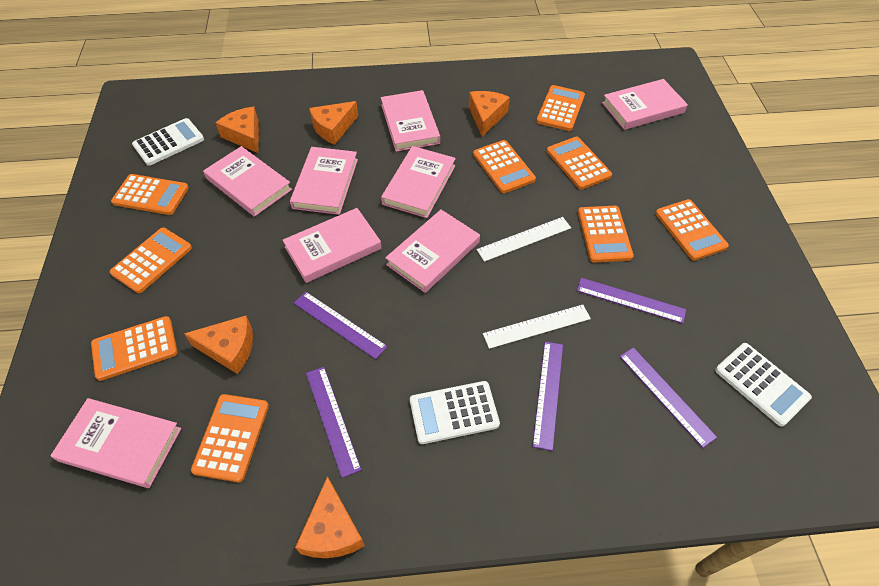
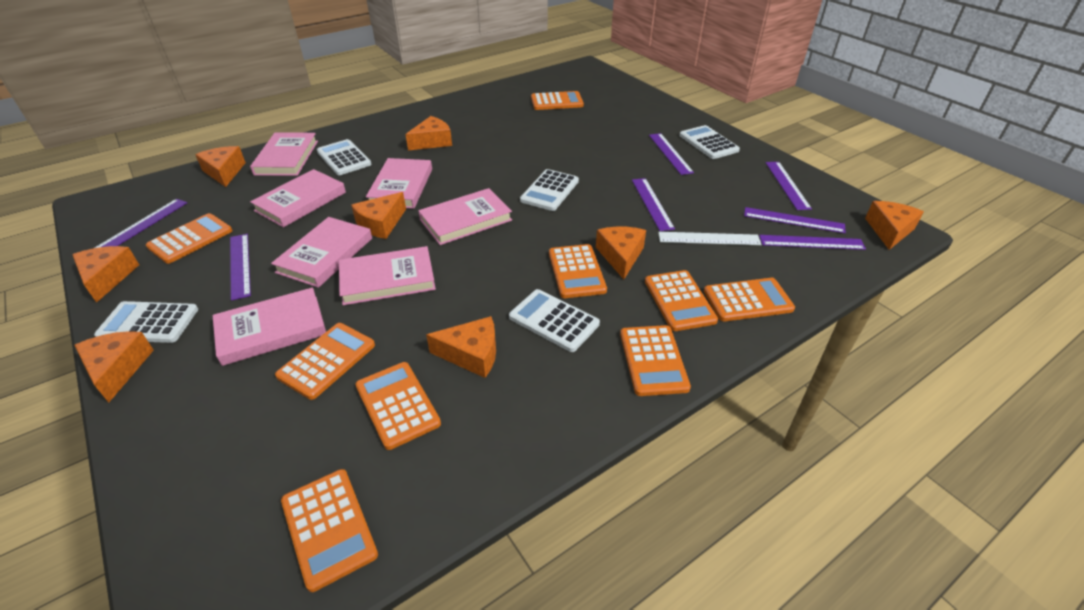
orange cheese: 5 -> 8
pink book: 8 -> 7
purple ruler: 5 -> 7
white calculator: 3 -> 5
white ruler: 2 -> 1

